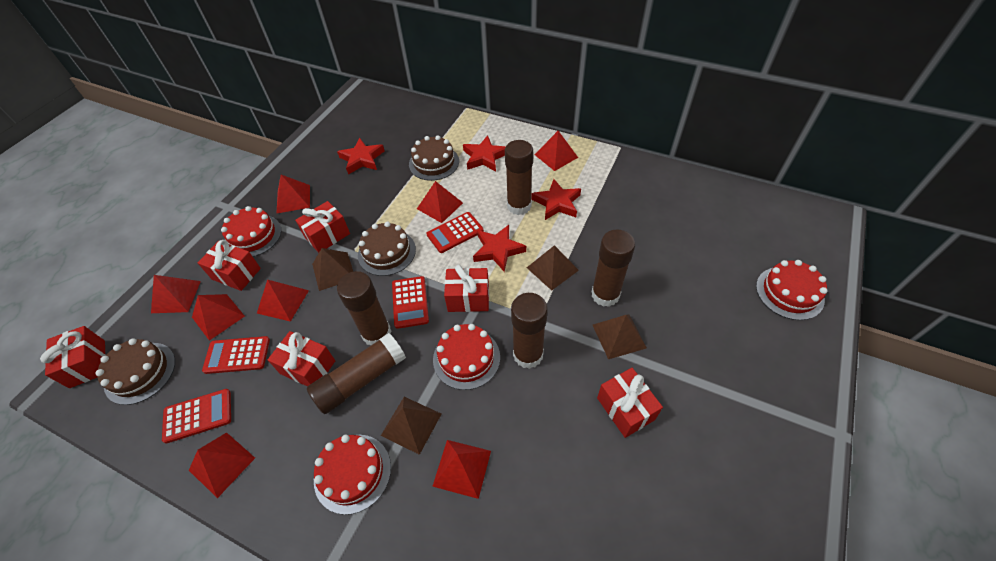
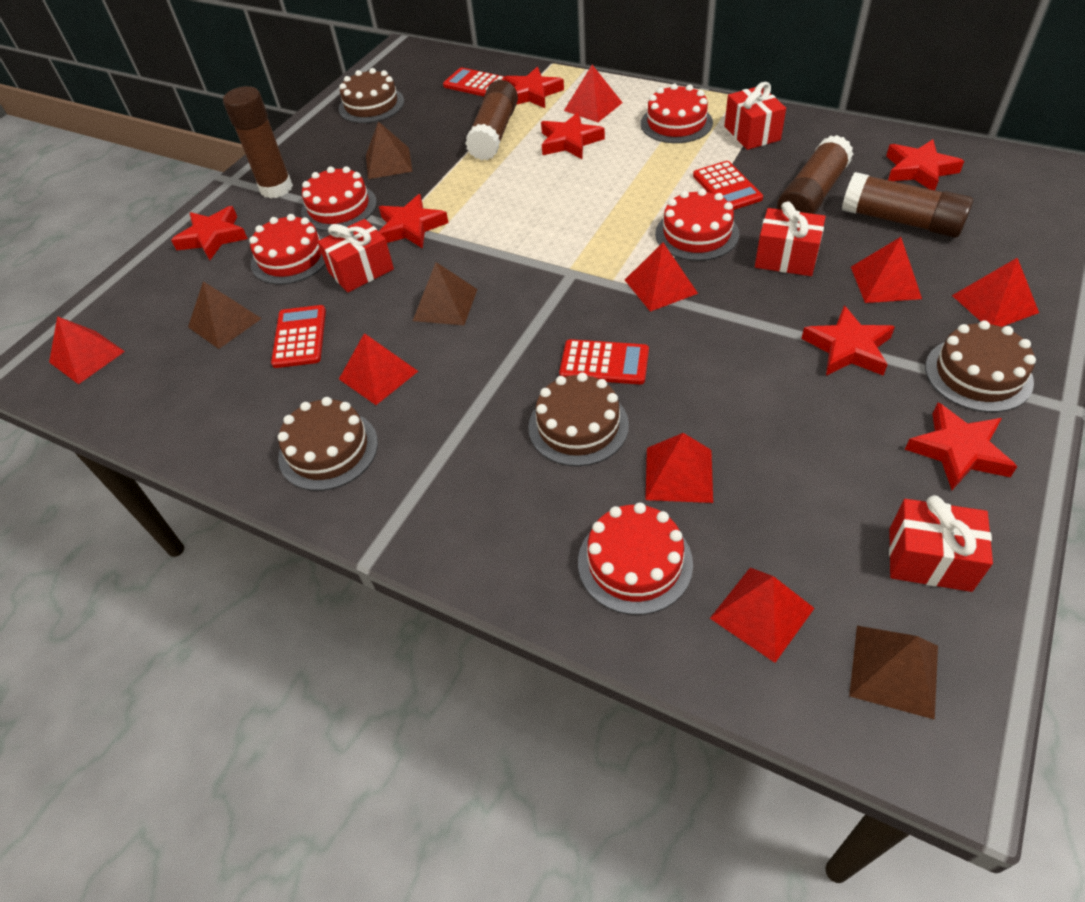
brown cake: 3 -> 4
brown glue stick: 5 -> 4
red cake: 4 -> 5
red gift: 6 -> 4
red star: 4 -> 7

